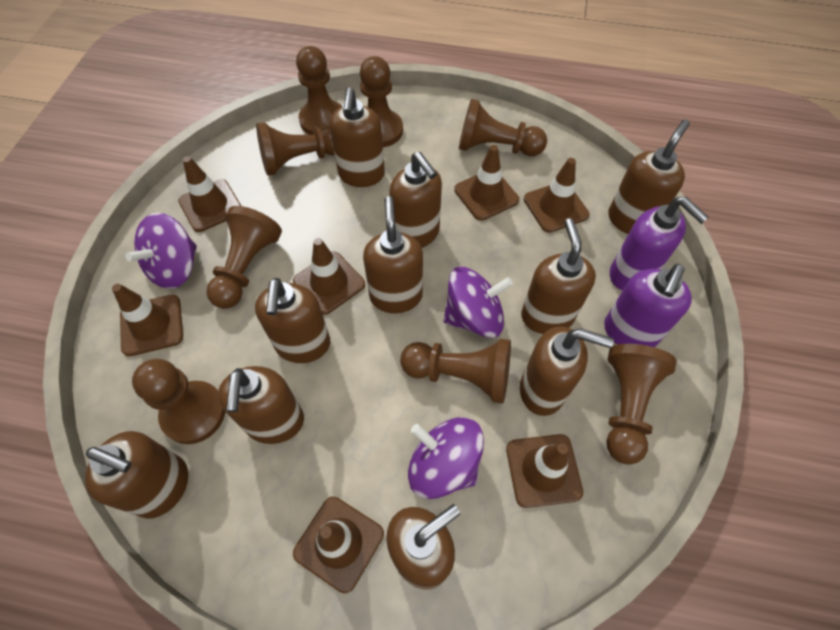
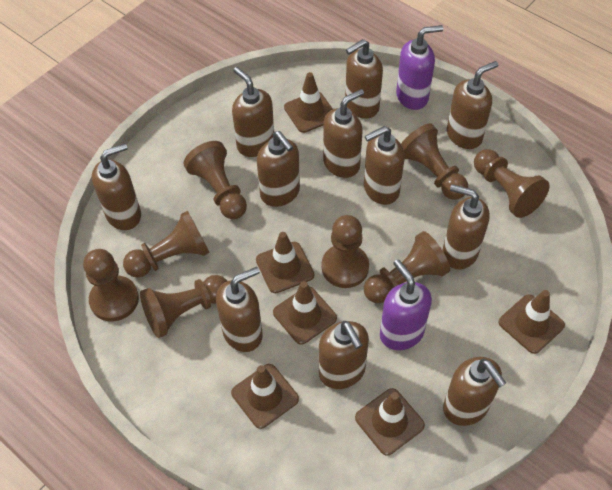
brown soap dispenser: 10 -> 11
brown traffic cone: 7 -> 6
purple spinning top: 3 -> 0

